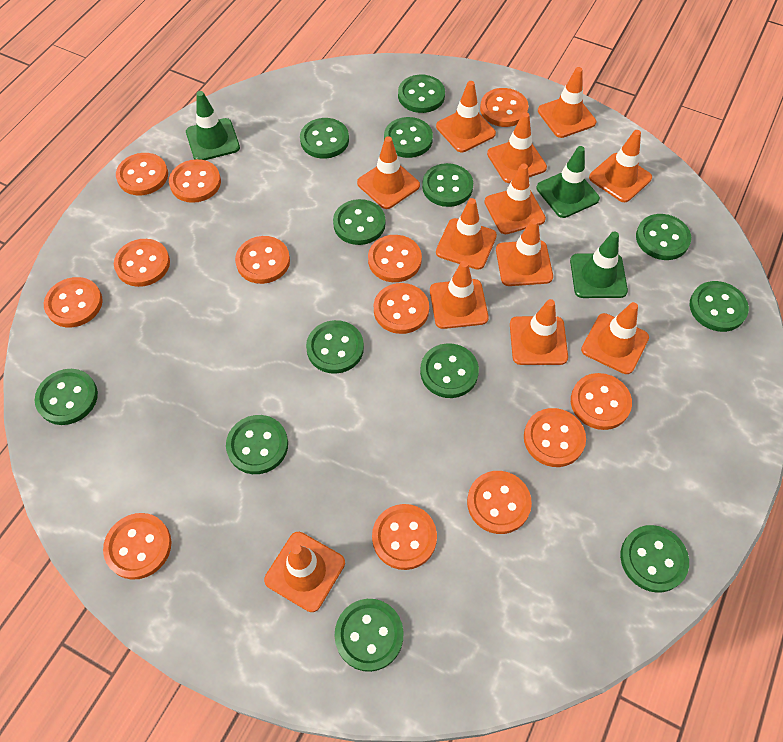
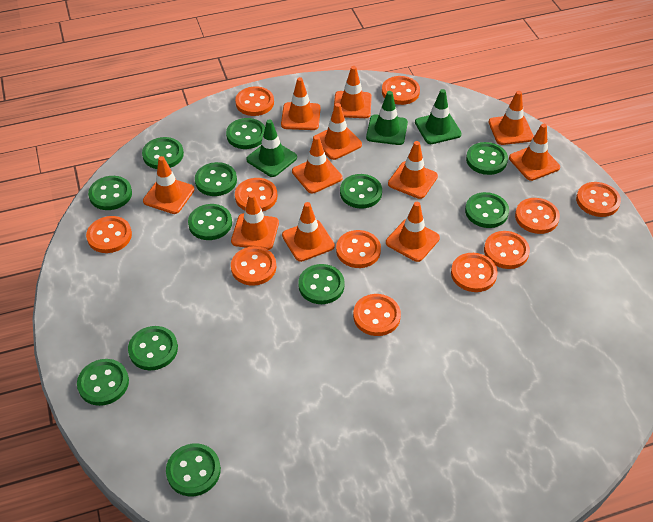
green button: 13 -> 12
orange button: 13 -> 11
orange traffic cone: 12 -> 11

